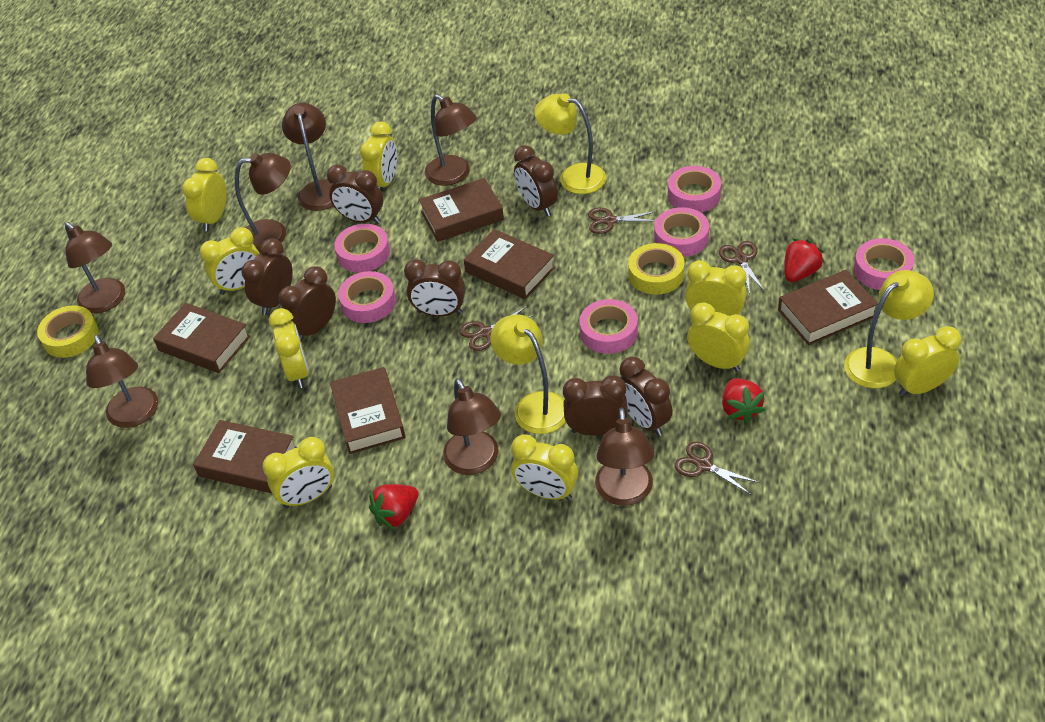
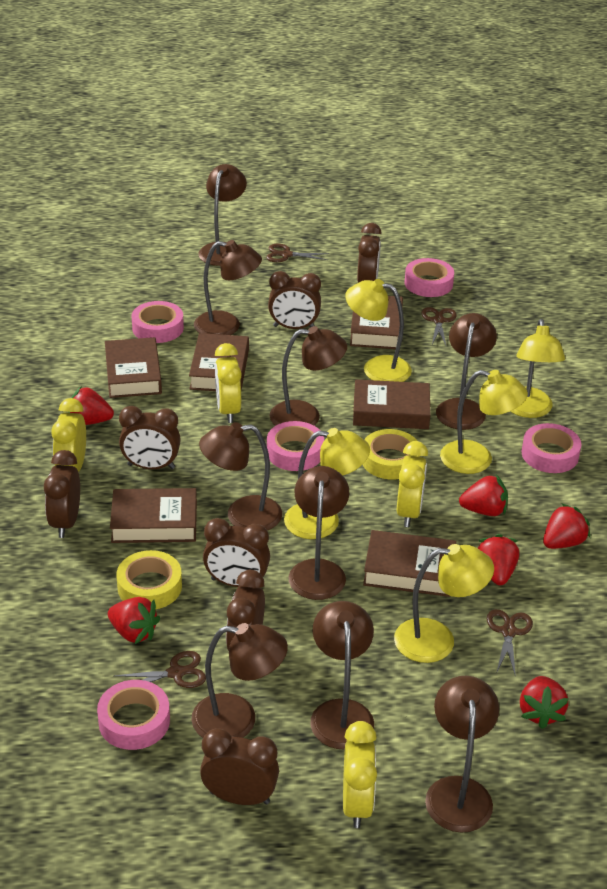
brown lamp: 7 -> 9
pink tape: 6 -> 5
red strawberry: 3 -> 6
yellow clock: 9 -> 4
yellow lamp: 3 -> 5

